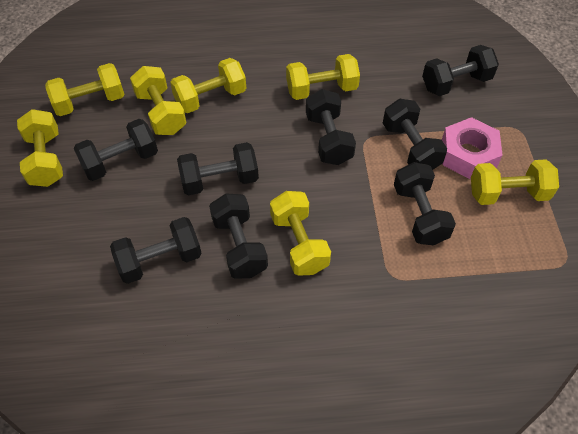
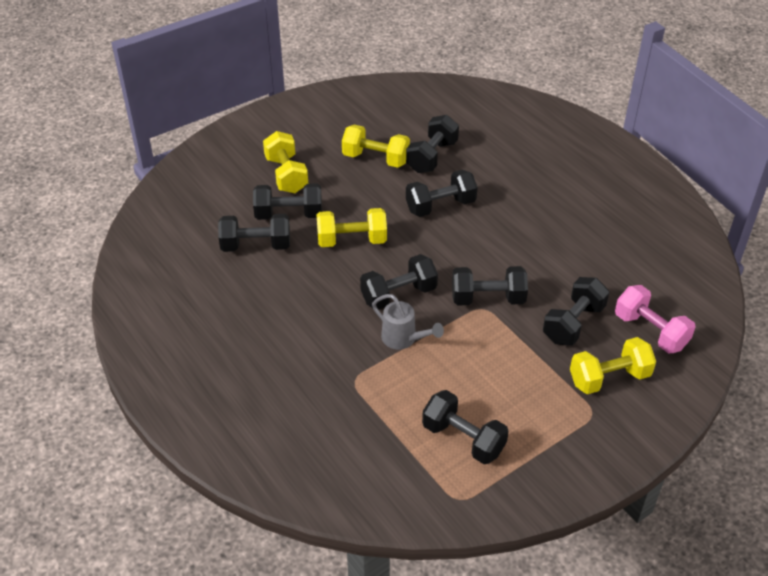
grey watering can: 0 -> 1
pink dumbbell: 0 -> 1
pink nut: 1 -> 0
yellow dumbbell: 7 -> 4

